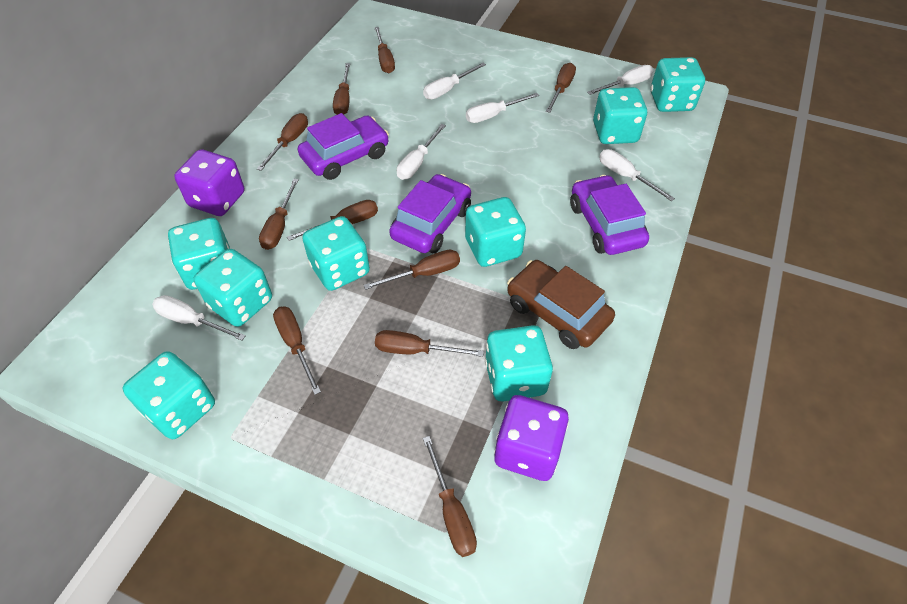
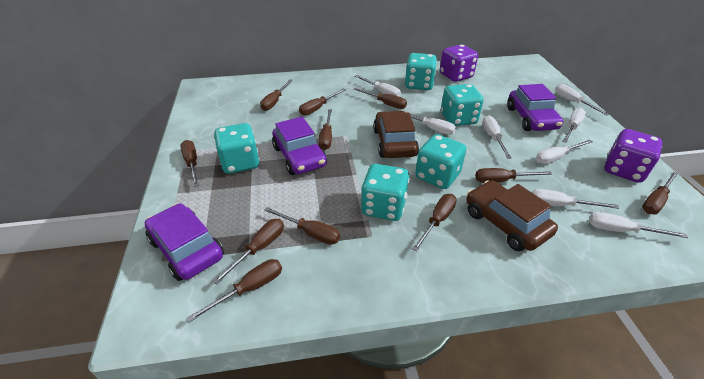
brown car: 1 -> 2
brown screwdriver: 10 -> 11
turquoise dice: 8 -> 5
white screwdriver: 6 -> 8

